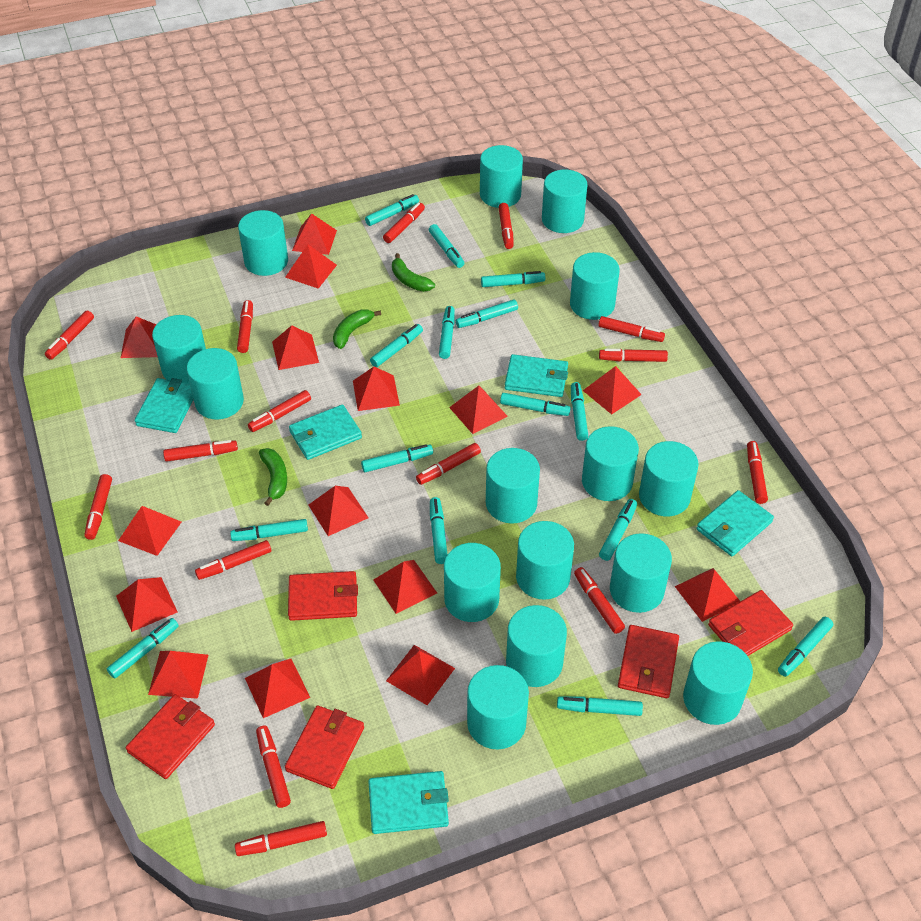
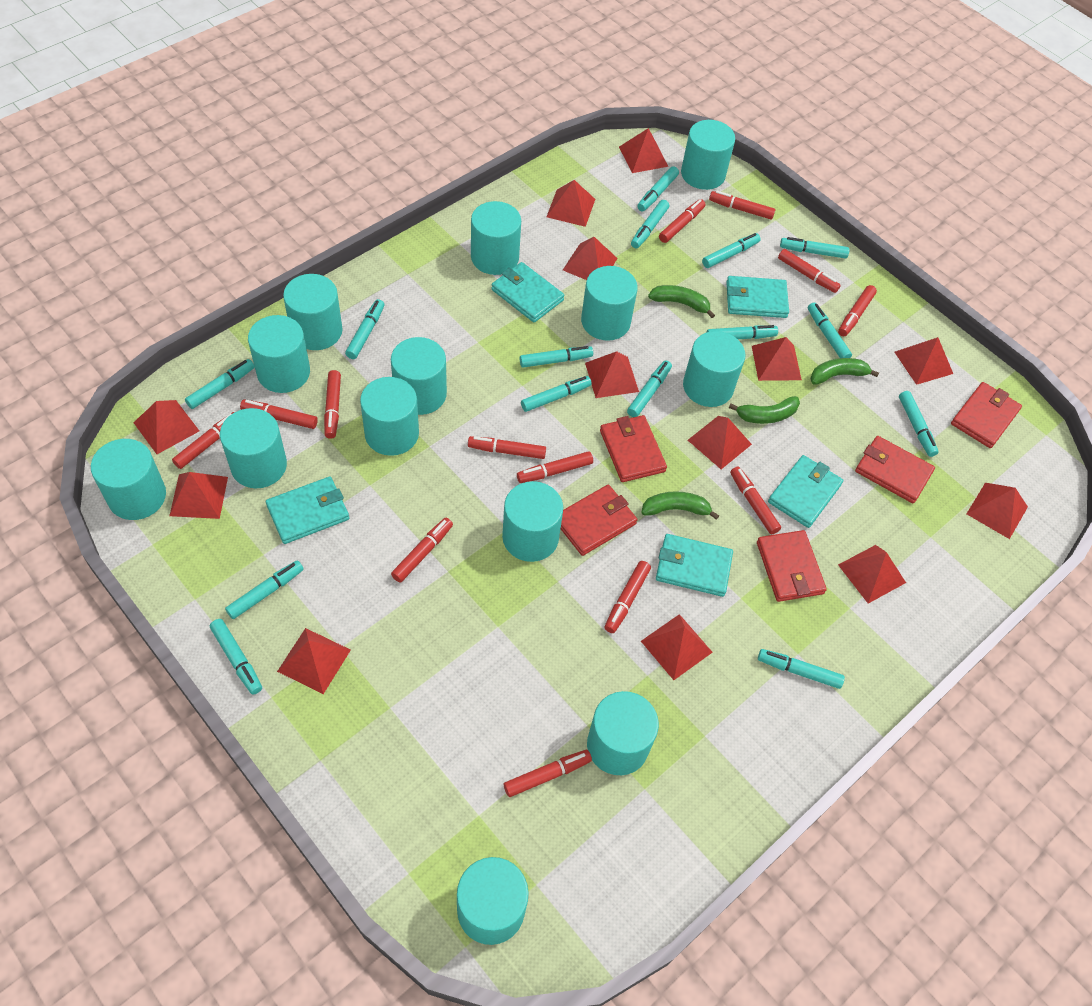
green banana: 3 -> 4
red marker: 15 -> 13
red pyramid: 15 -> 13
turquoise cylinder: 15 -> 13

